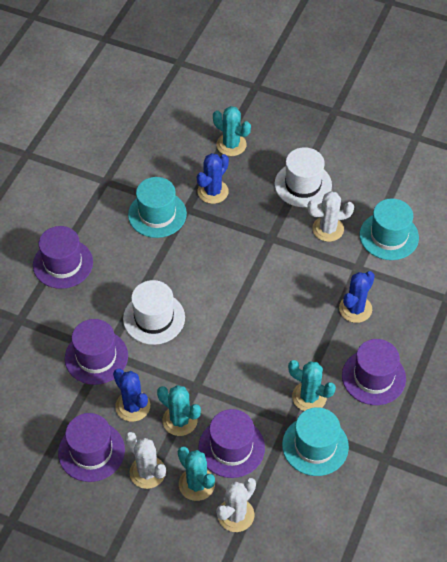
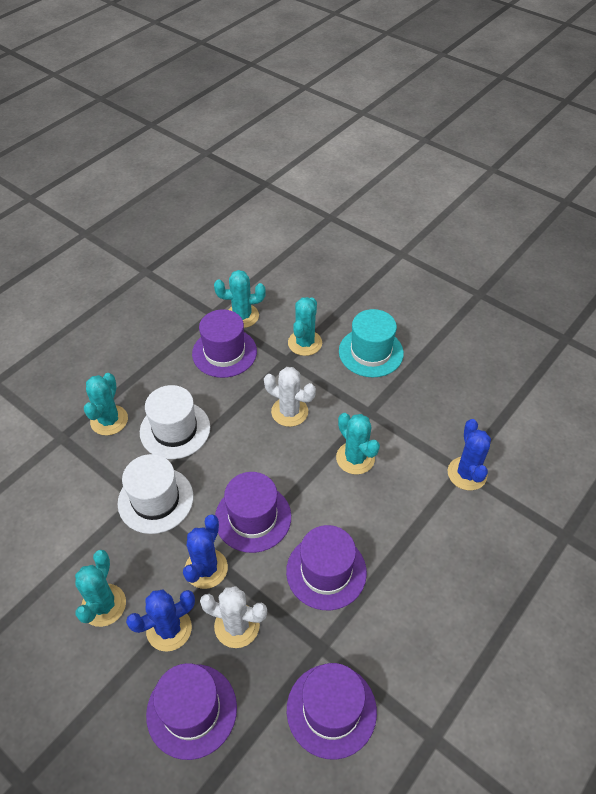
turquoise cactus: 4 -> 5
turquoise hat: 3 -> 1
white cactus: 3 -> 2

